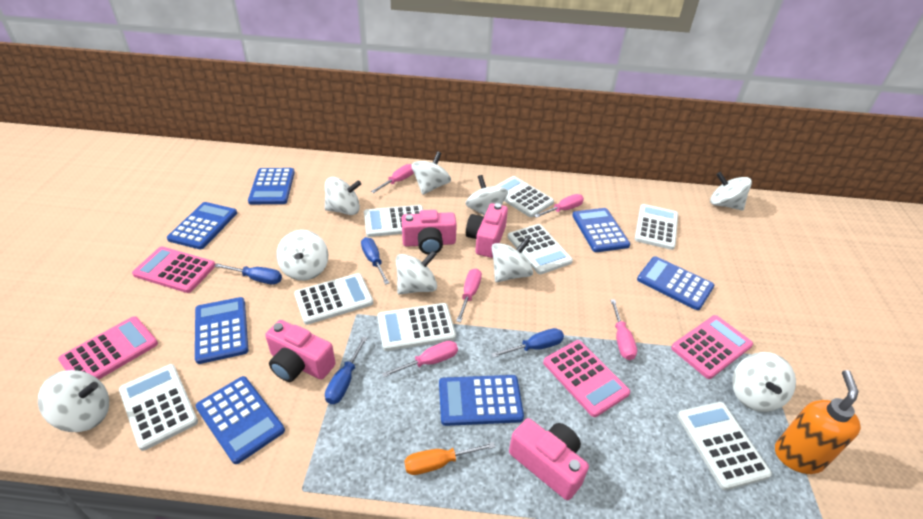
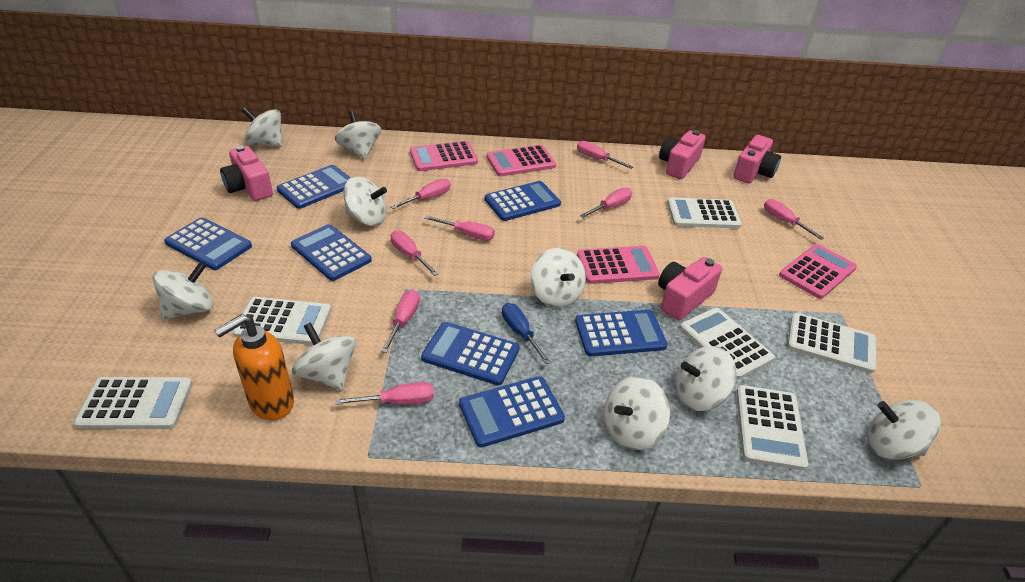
blue screwdriver: 4 -> 1
orange screwdriver: 1 -> 0
pink screwdriver: 5 -> 8
white calculator: 8 -> 6

